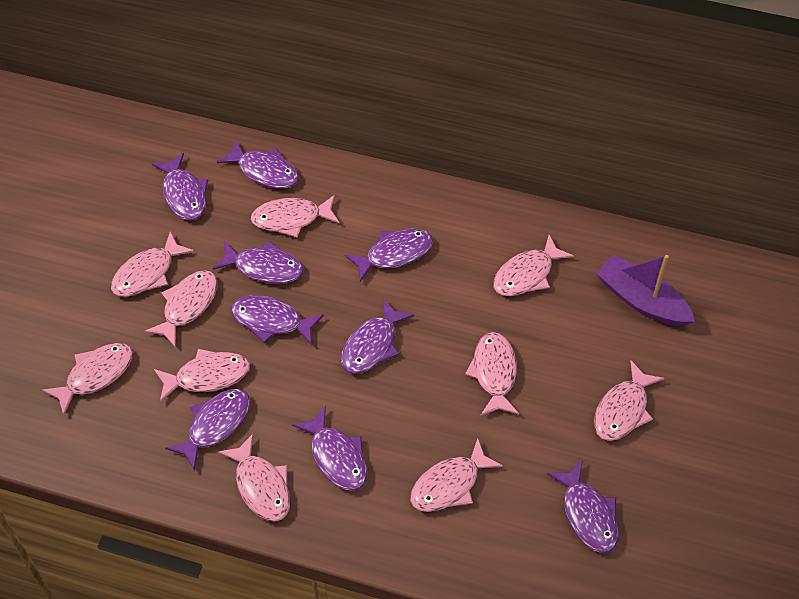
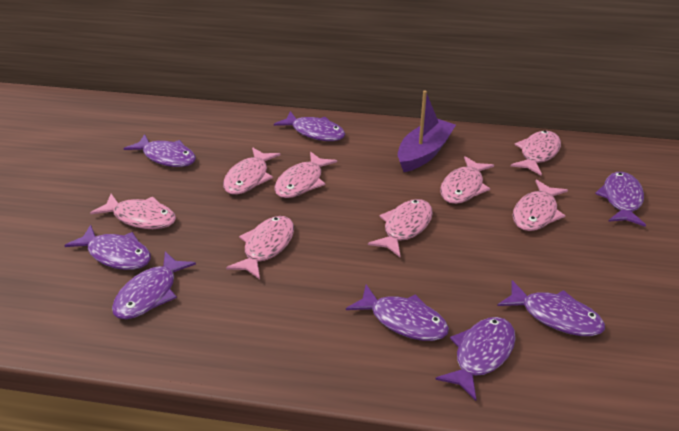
pink fish: 10 -> 8
purple fish: 9 -> 8

